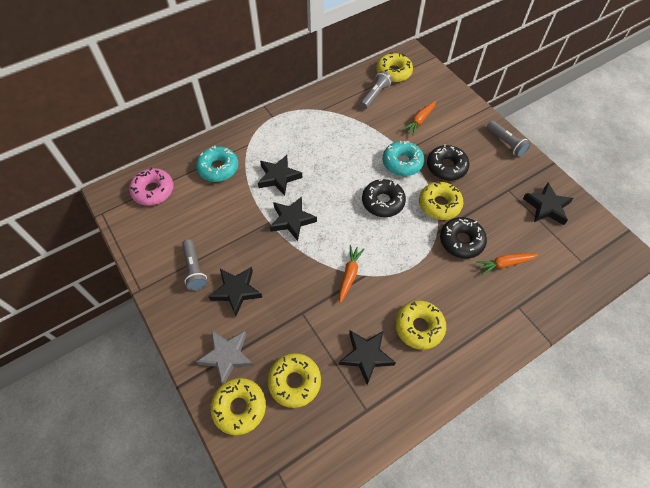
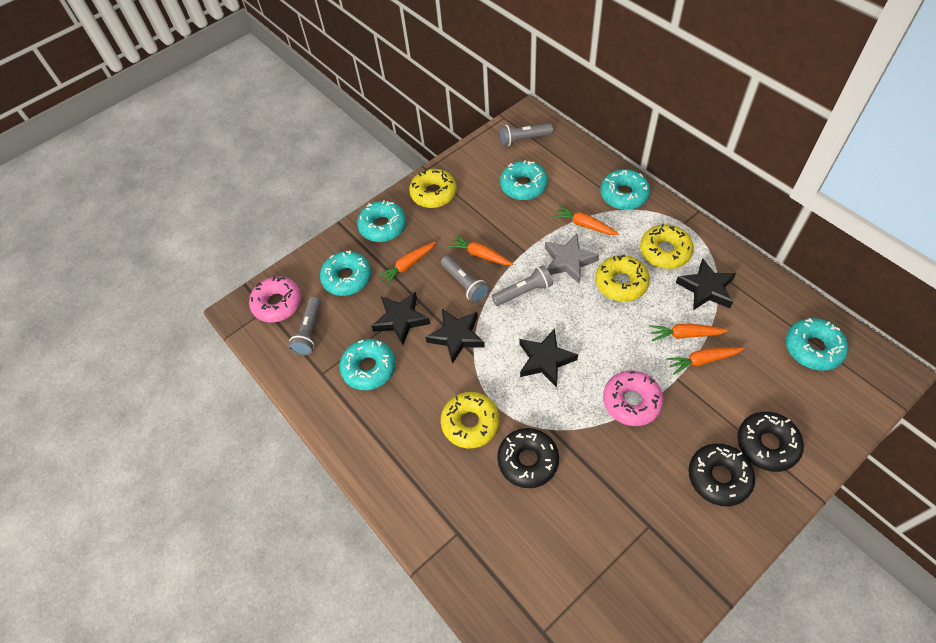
black star: 5 -> 4
grey flashlight: 3 -> 4
orange carrot: 3 -> 5
pink donut: 1 -> 2
turquoise donut: 2 -> 6
yellow donut: 5 -> 4

